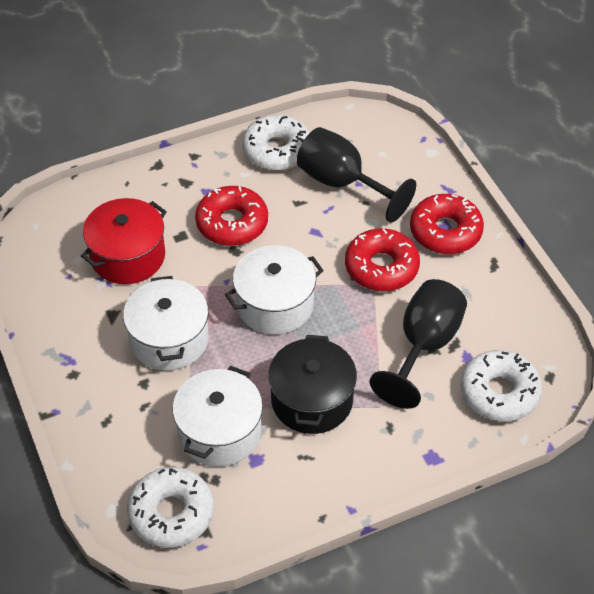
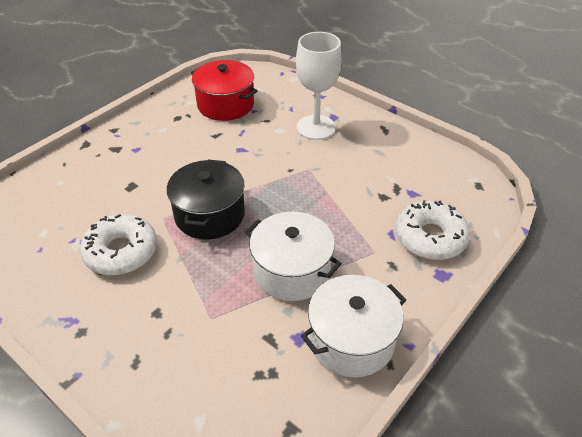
black goblet: 2 -> 0
red donut: 3 -> 0
white donut: 3 -> 2
white goblet: 0 -> 1
white pot: 3 -> 2

